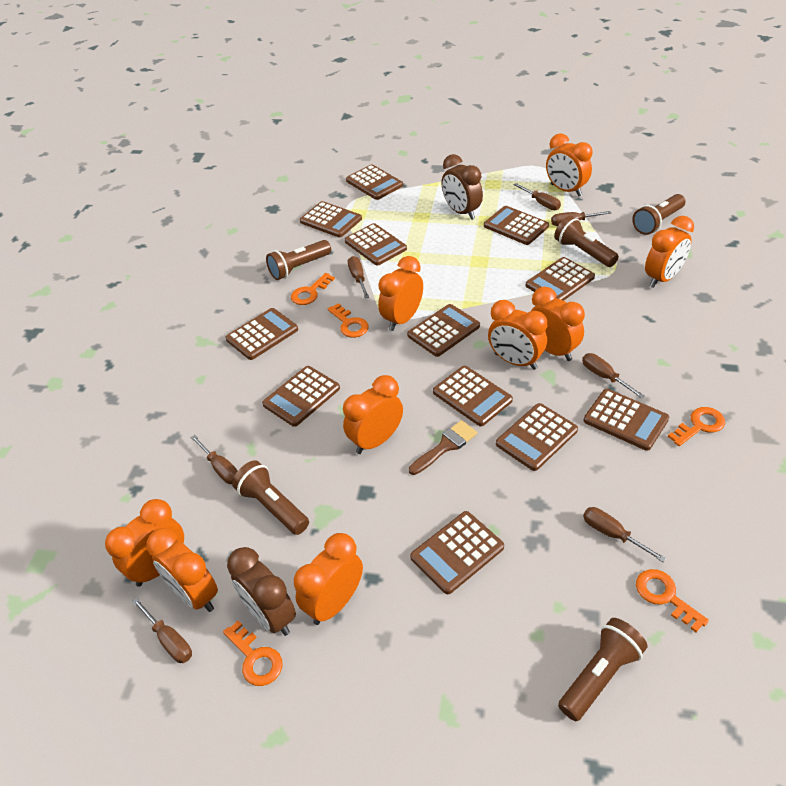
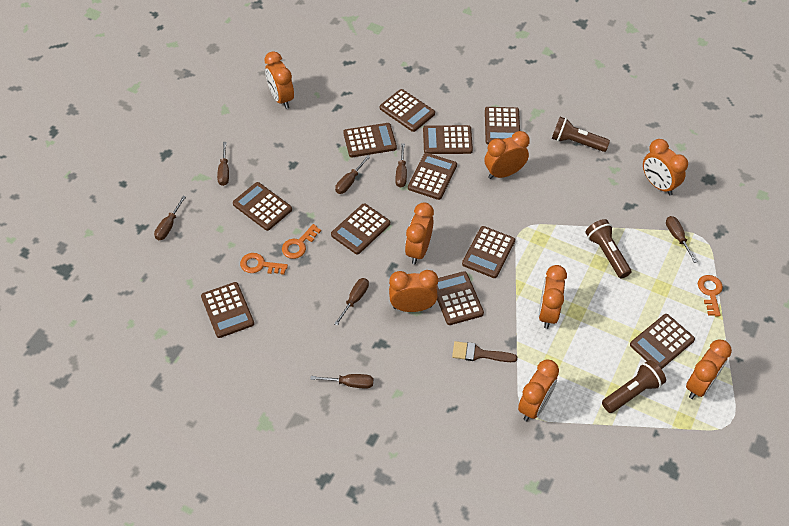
brown calculator: 12 -> 11
brown clock: 2 -> 0
brown flashlight: 5 -> 3
orange clock: 9 -> 8
orange key: 5 -> 3

